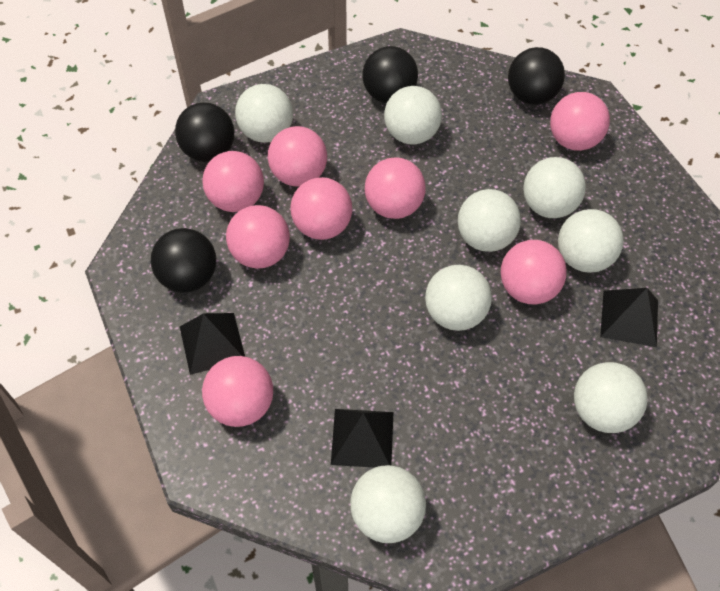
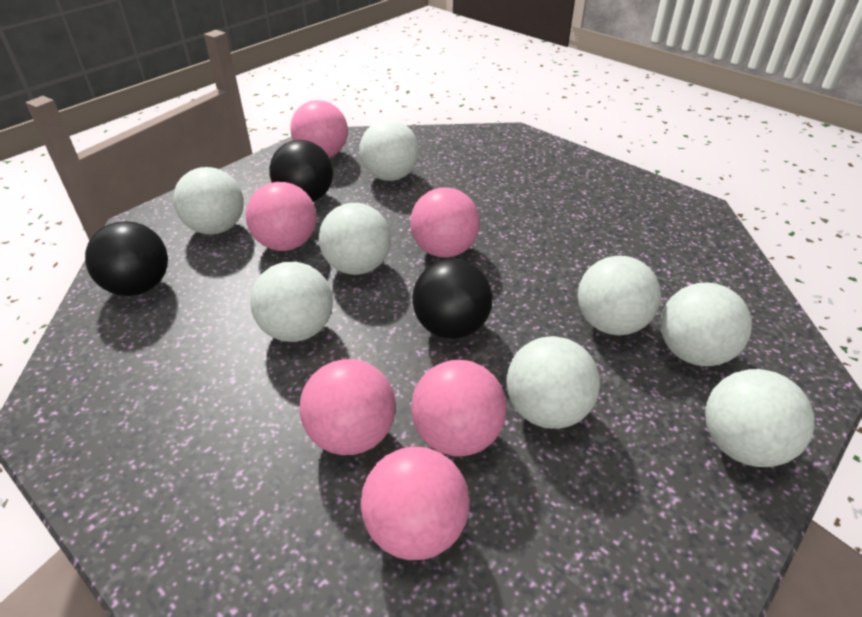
black ball: 4 -> 3
black pyramid: 3 -> 0
pink ball: 8 -> 6

